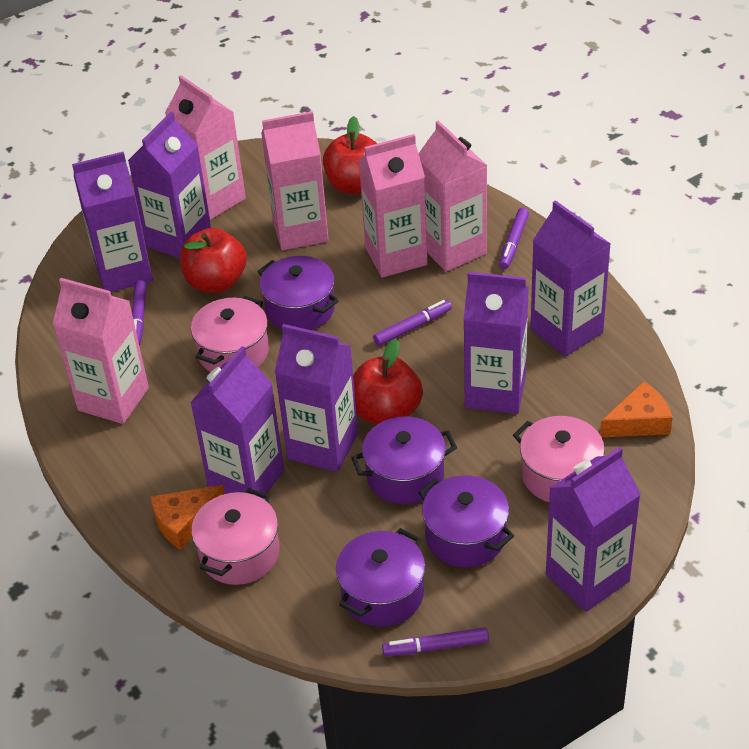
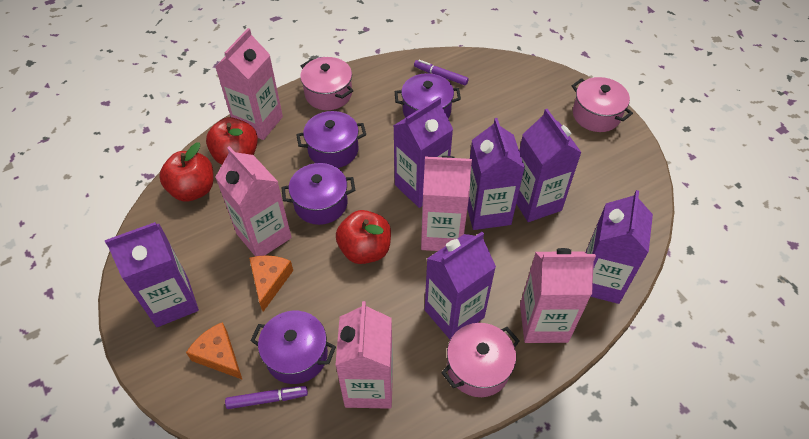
purple carton: 7 -> 6
purple marker: 4 -> 2

